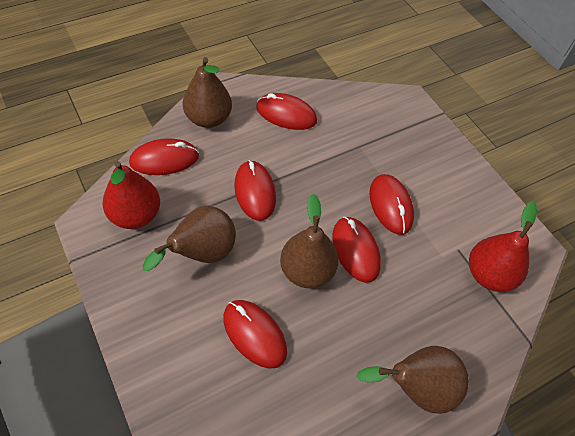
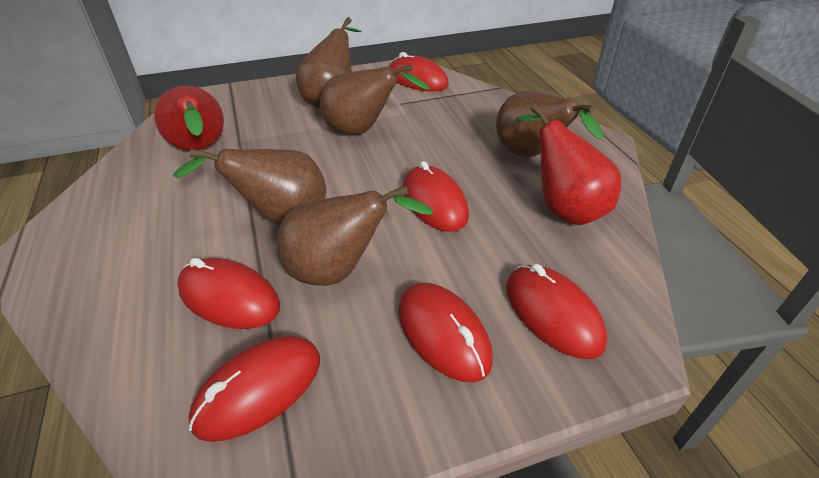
brown pear: 4 -> 5

